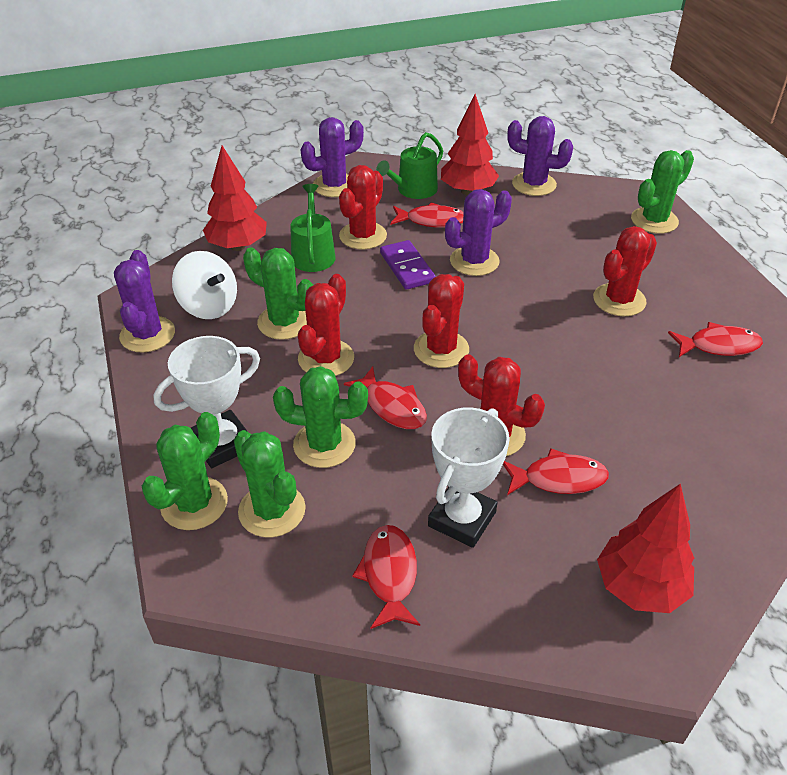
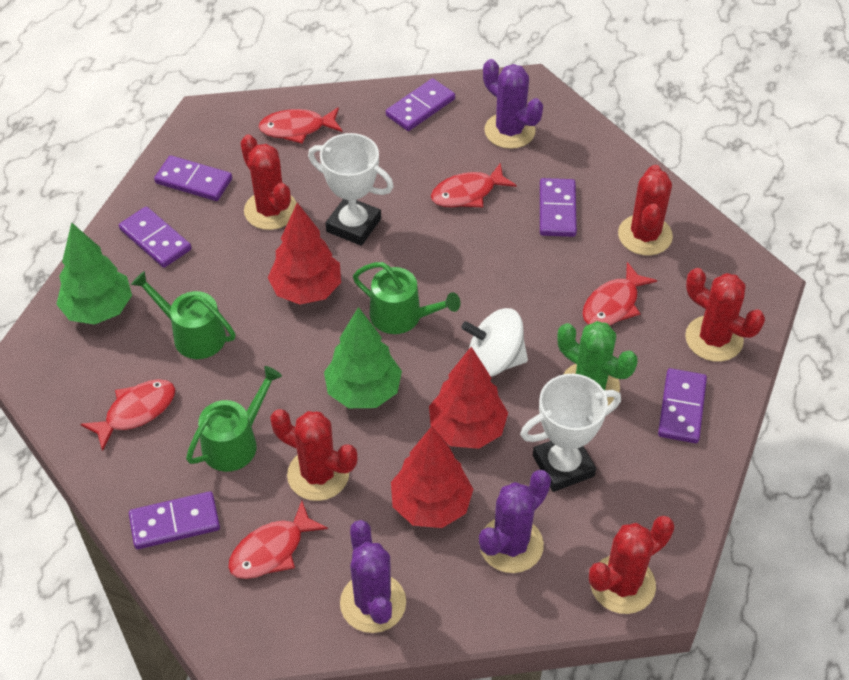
green cactus: 5 -> 1
green tree: 0 -> 2
green watering can: 2 -> 3
purple cactus: 4 -> 3
purple domino: 1 -> 6

